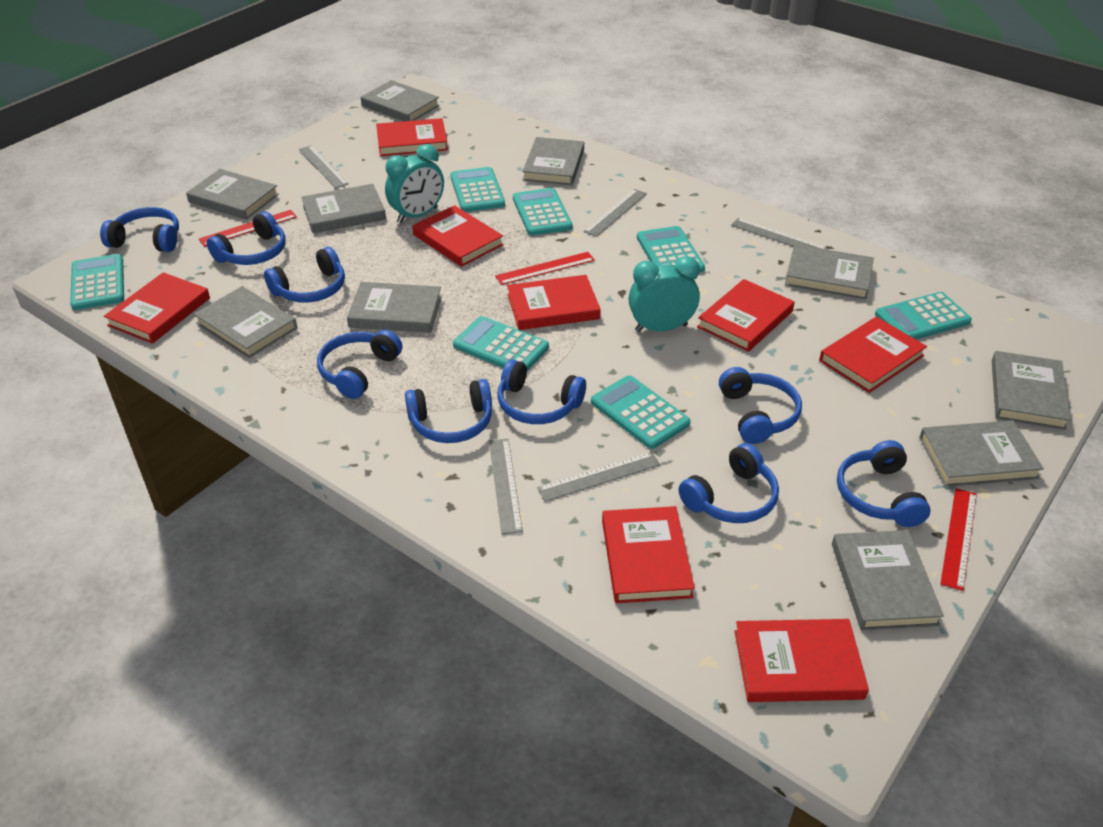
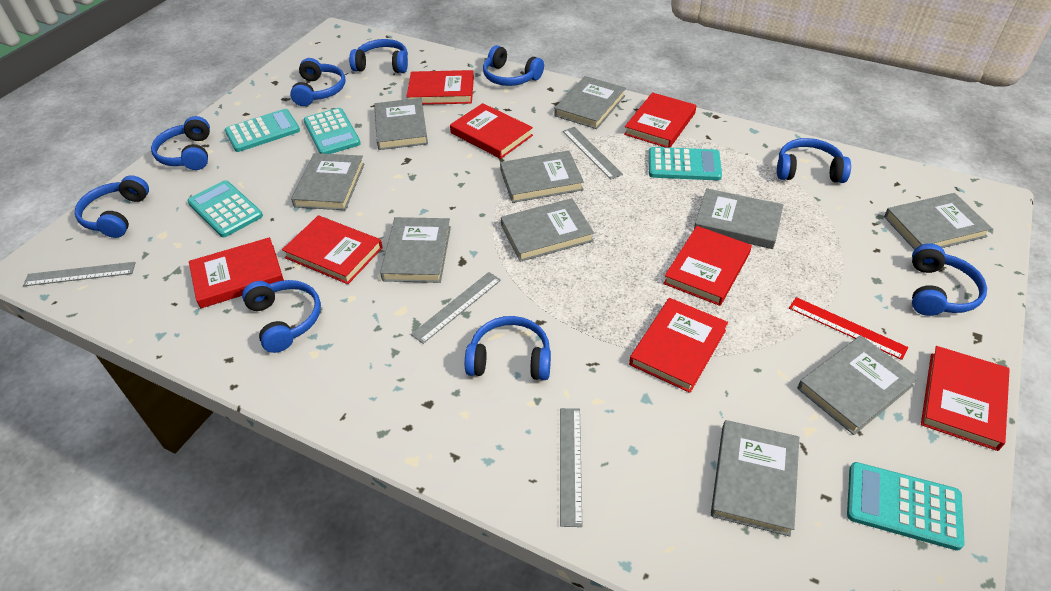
grey ruler: 5 -> 4
red ruler: 3 -> 1
turquoise calculator: 7 -> 5
turquoise clock: 2 -> 0

